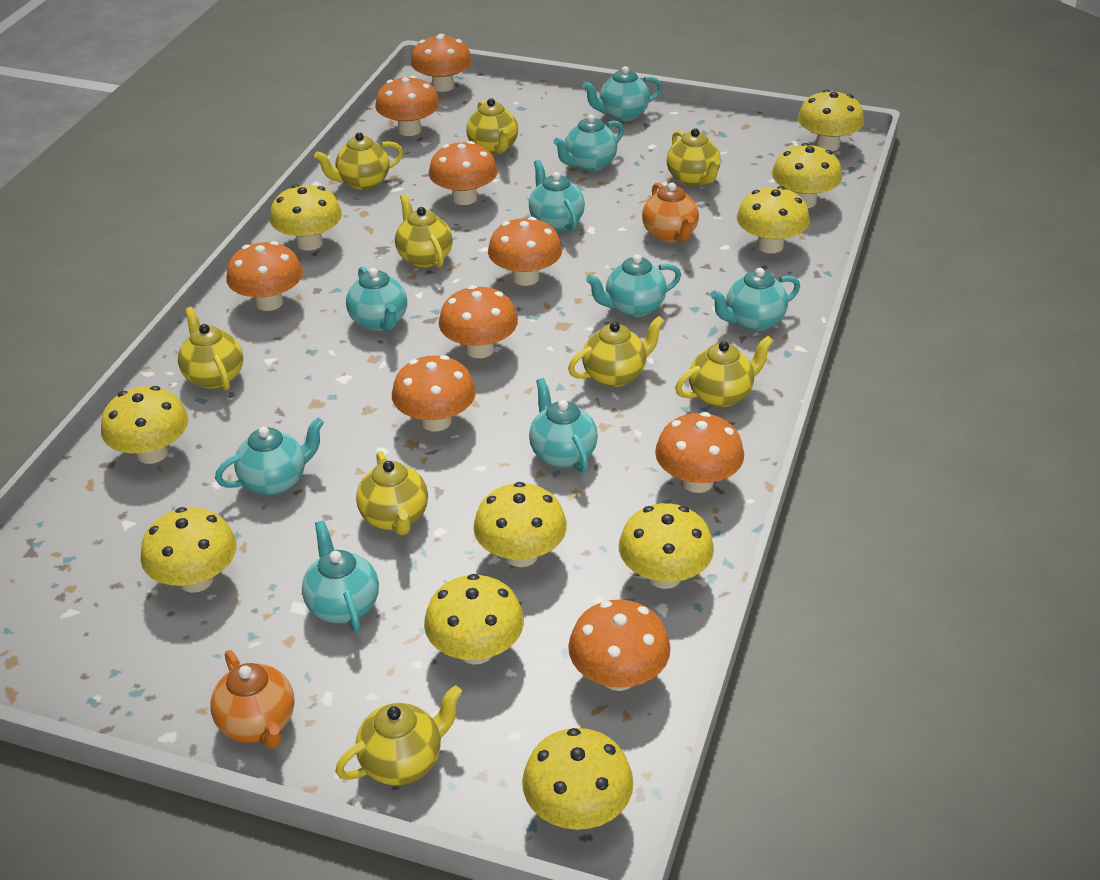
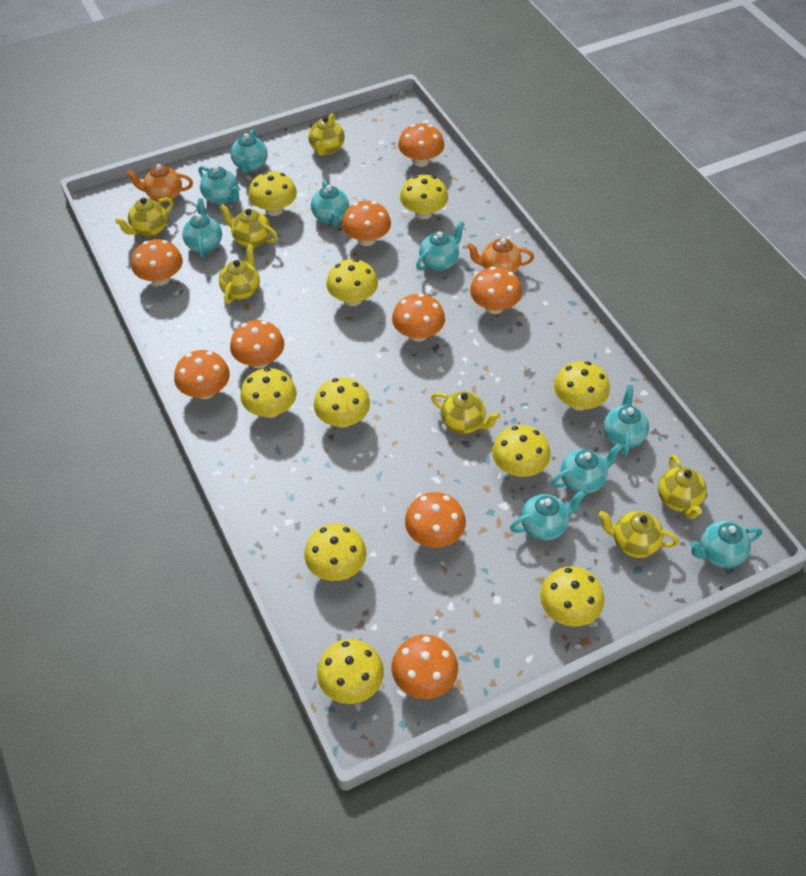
yellow teapot: 9 -> 7

